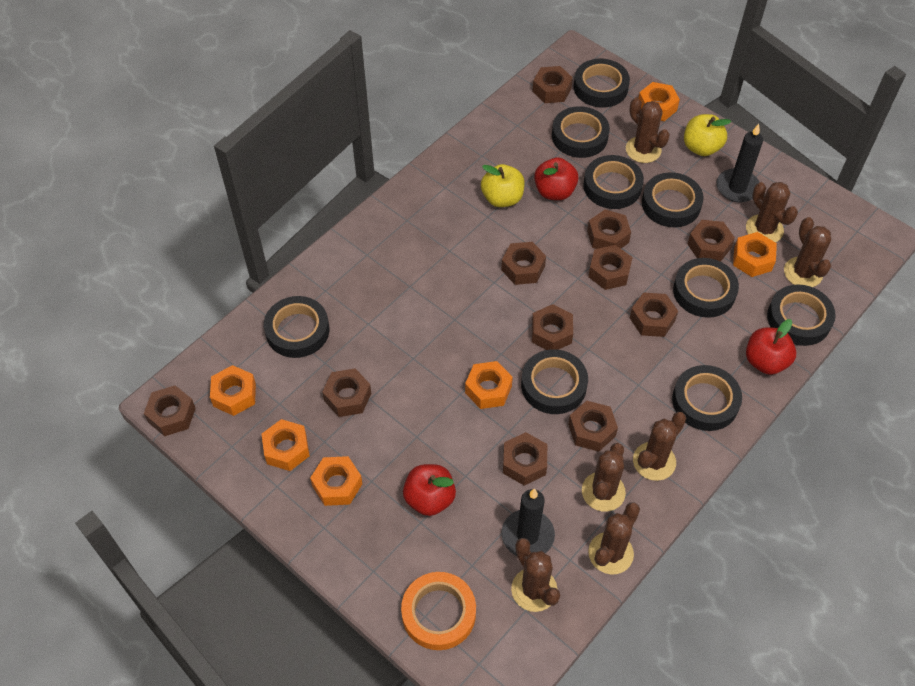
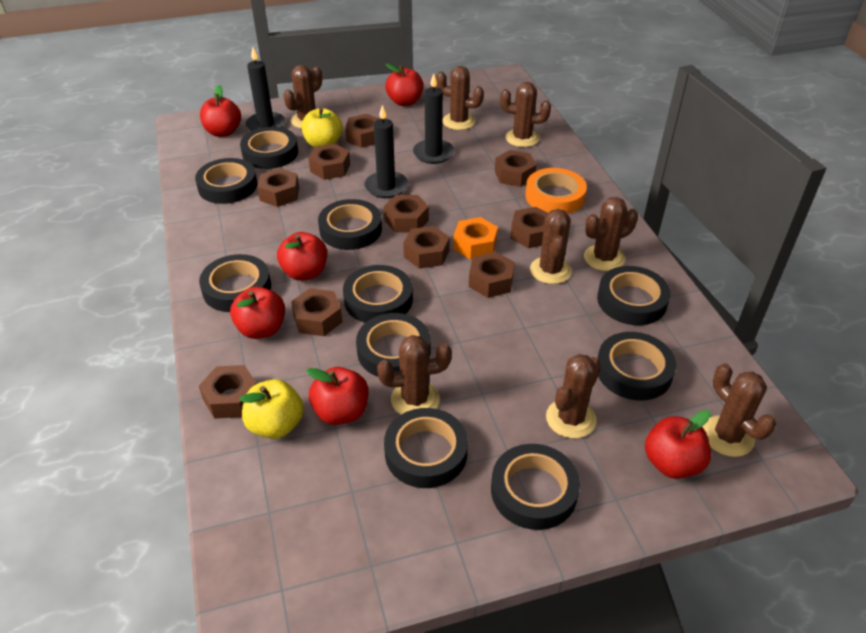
black candle: 2 -> 3
black tape: 9 -> 10
brown cactus: 7 -> 8
brown nut: 11 -> 10
orange nut: 6 -> 1
red apple: 3 -> 6

